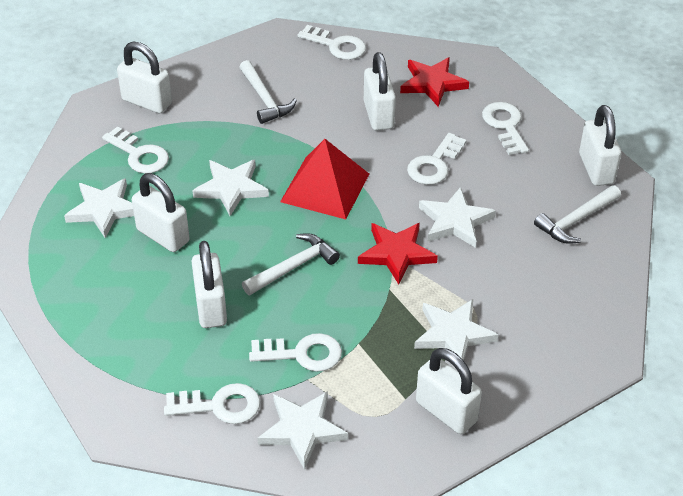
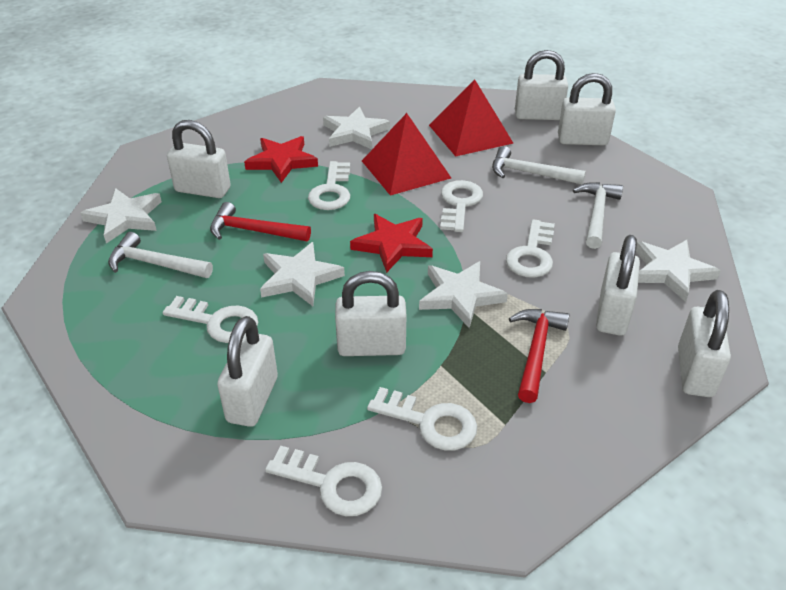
red hammer: 0 -> 2
red pyramid: 1 -> 2
white padlock: 6 -> 7

